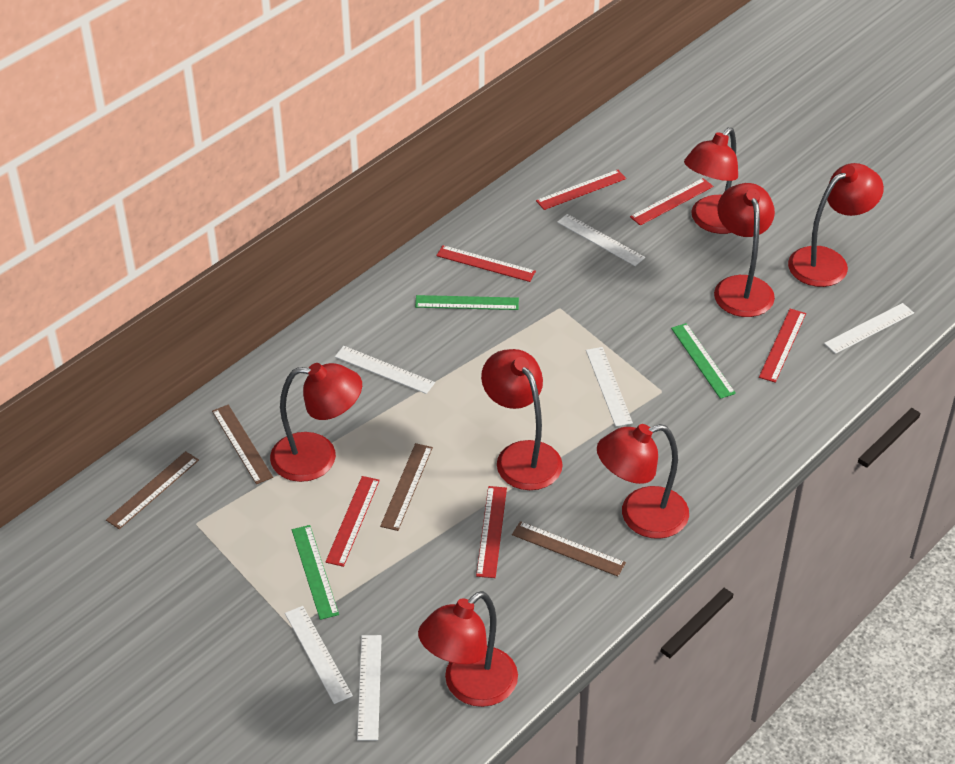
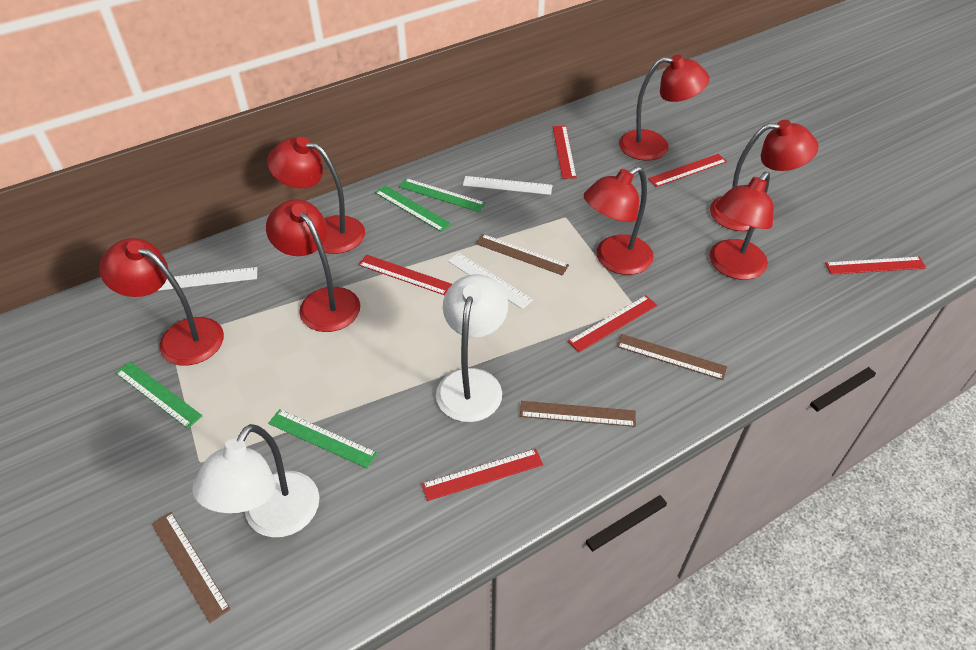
green ruler: 3 -> 4
white lamp: 0 -> 2
white ruler: 6 -> 3

